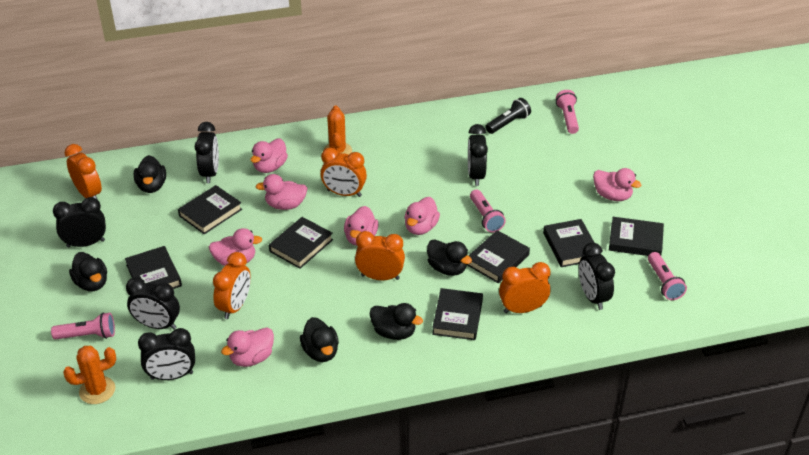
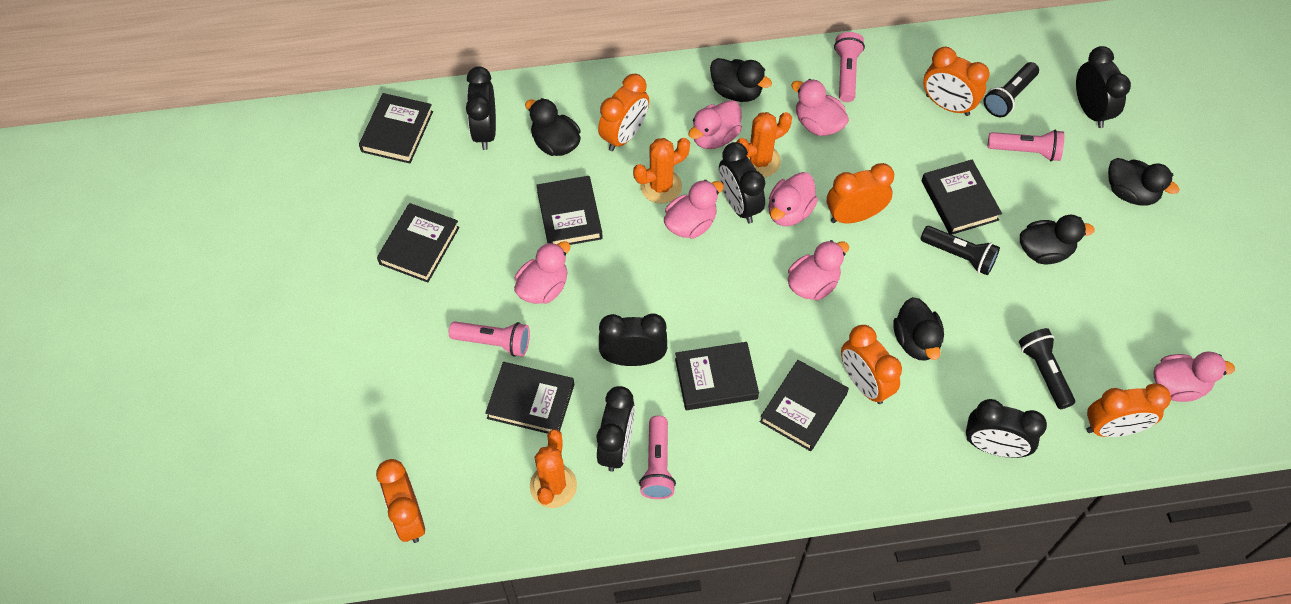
black flashlight: 1 -> 3
orange cactus: 2 -> 3
orange clock: 5 -> 6

